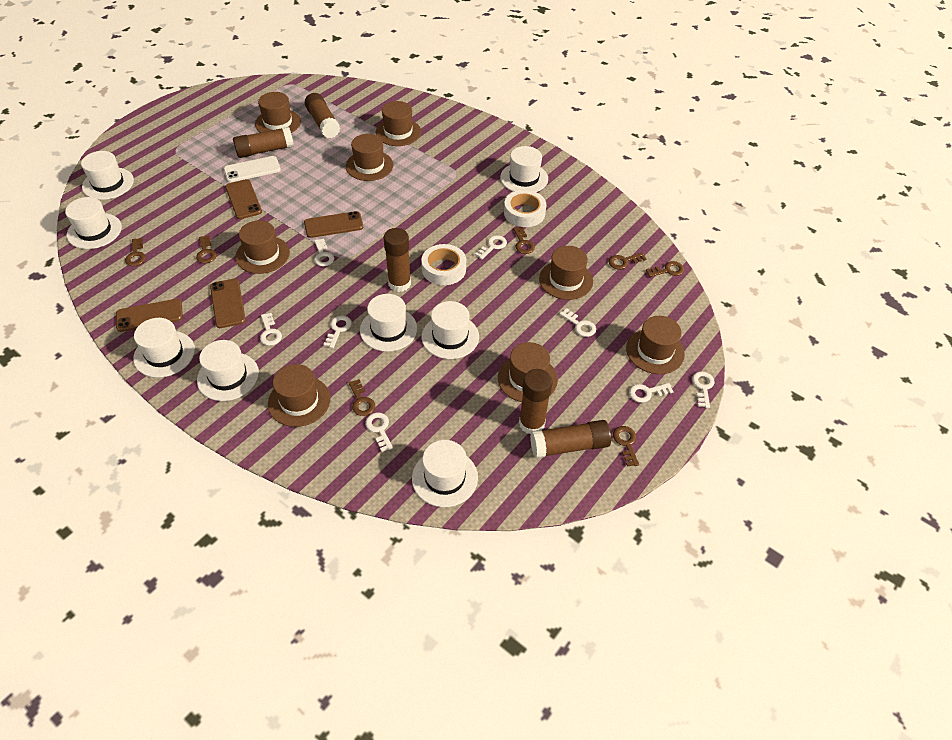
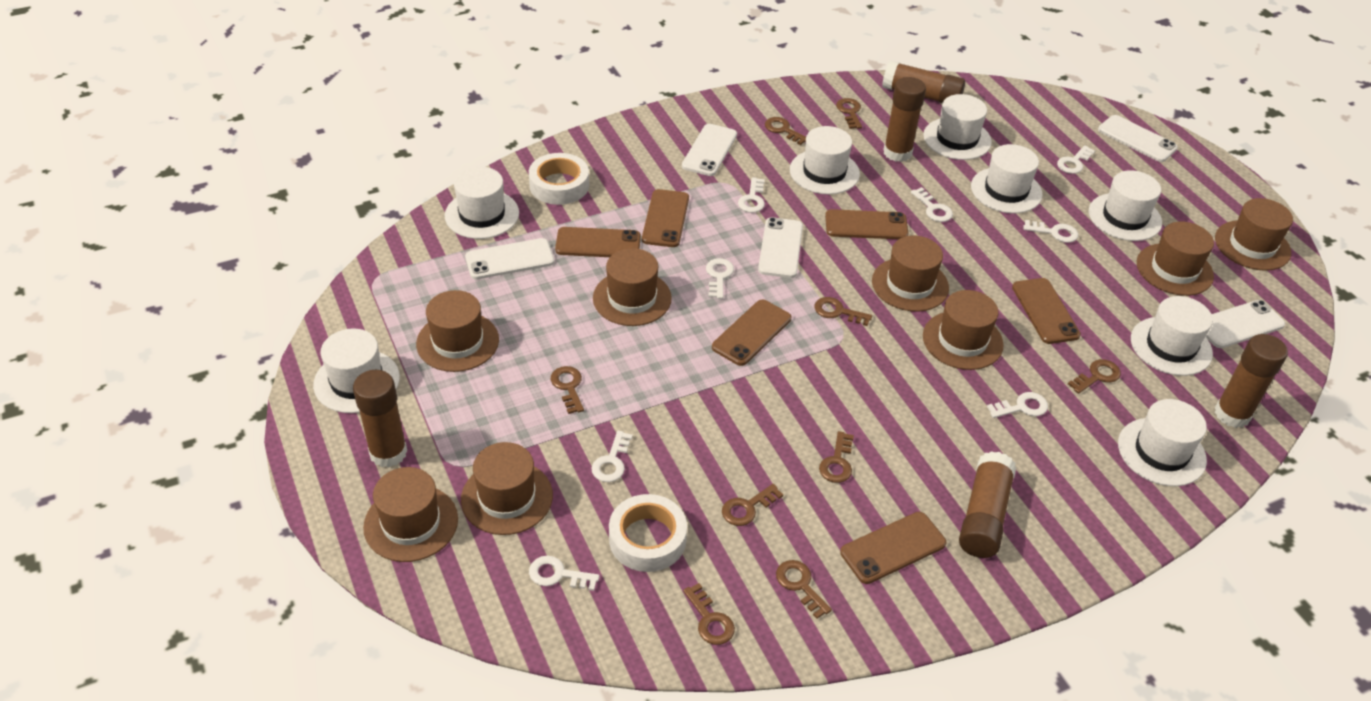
brown key: 7 -> 9
brown phone: 4 -> 6
white phone: 1 -> 5

